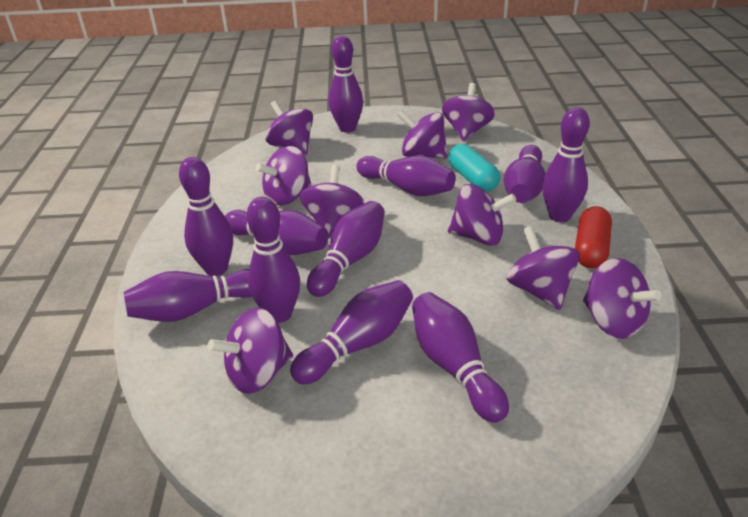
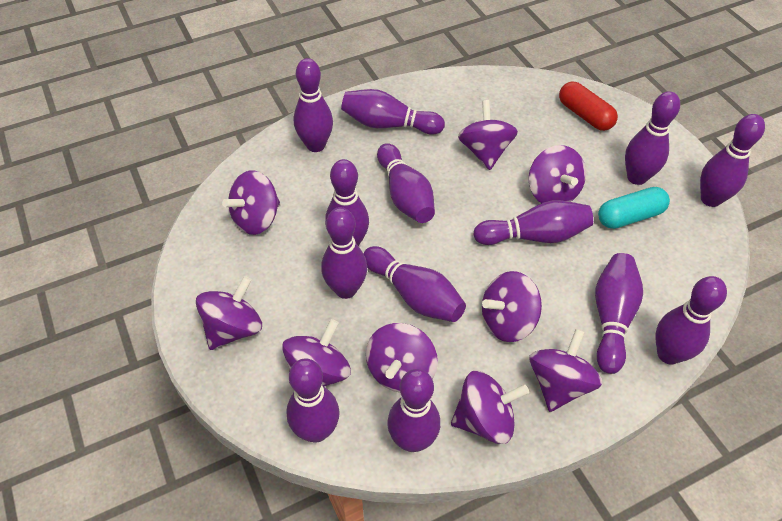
purple bowling pin: 11 -> 13

